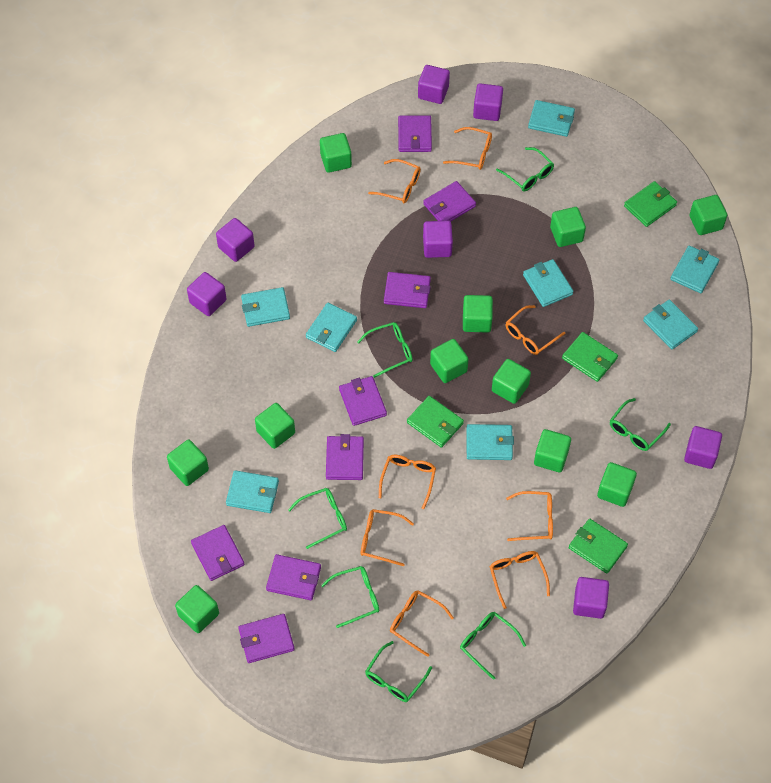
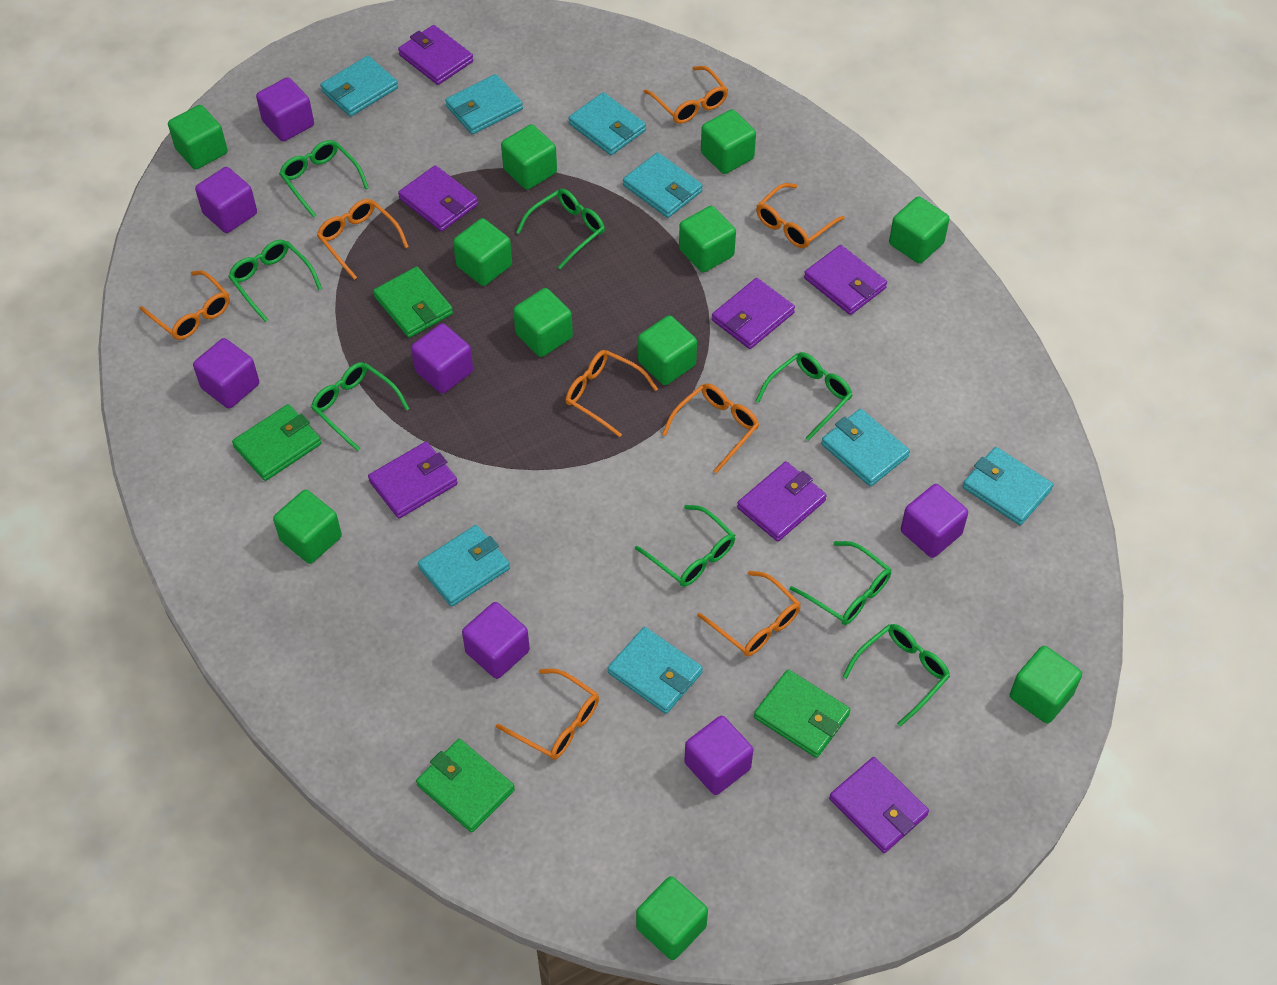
green glasses: 7 -> 8
purple wallet: 8 -> 7

